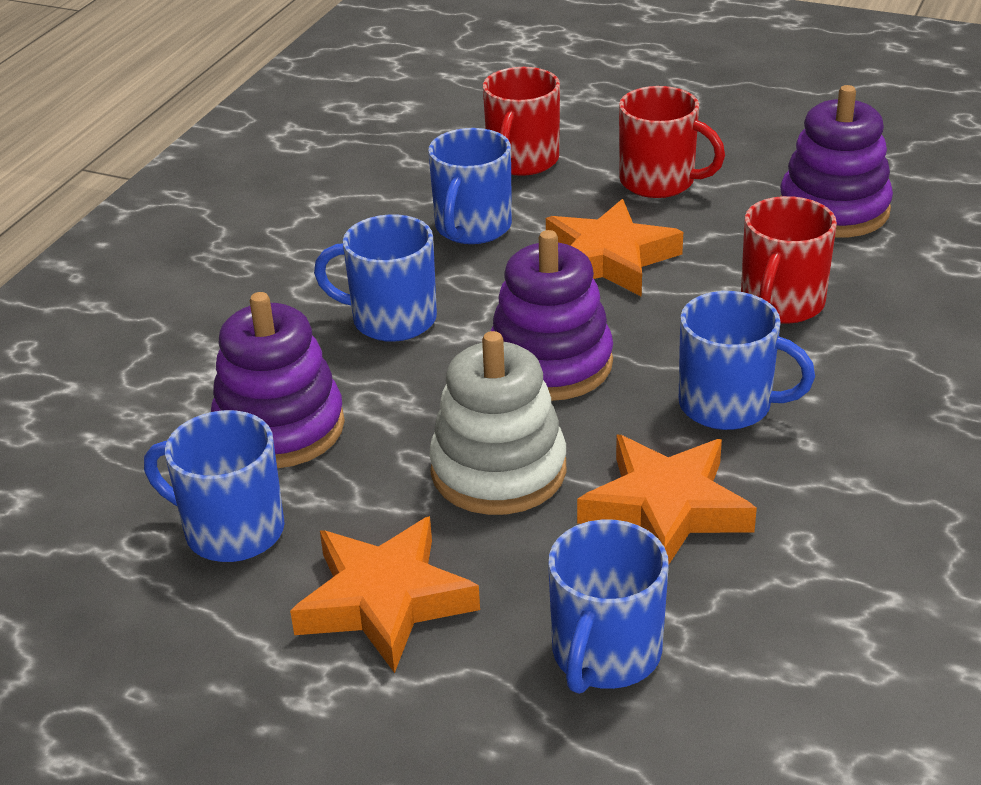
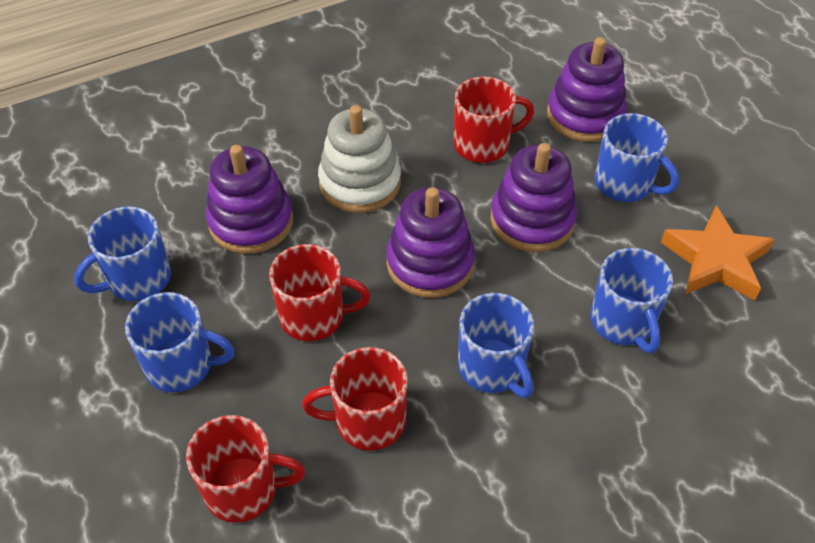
orange star: 3 -> 1
purple stacking toy: 3 -> 4
red mug: 3 -> 4

